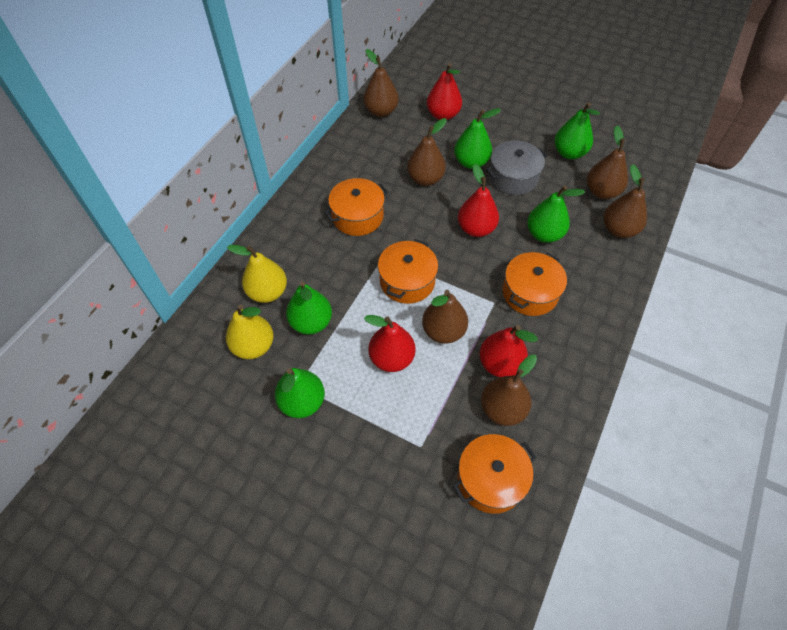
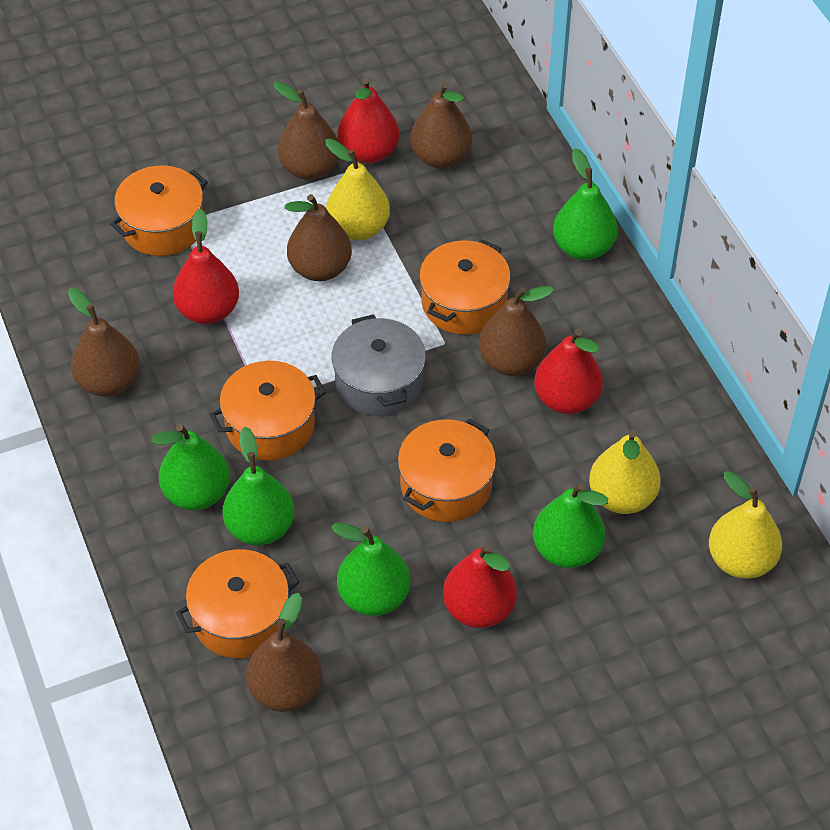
orange pot: 4 -> 5
yellow pear: 2 -> 3

